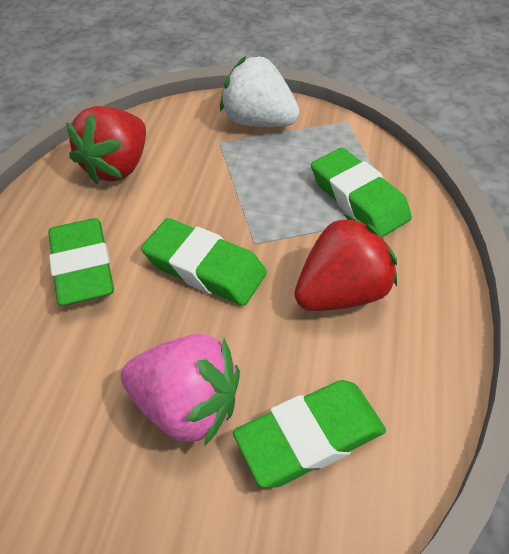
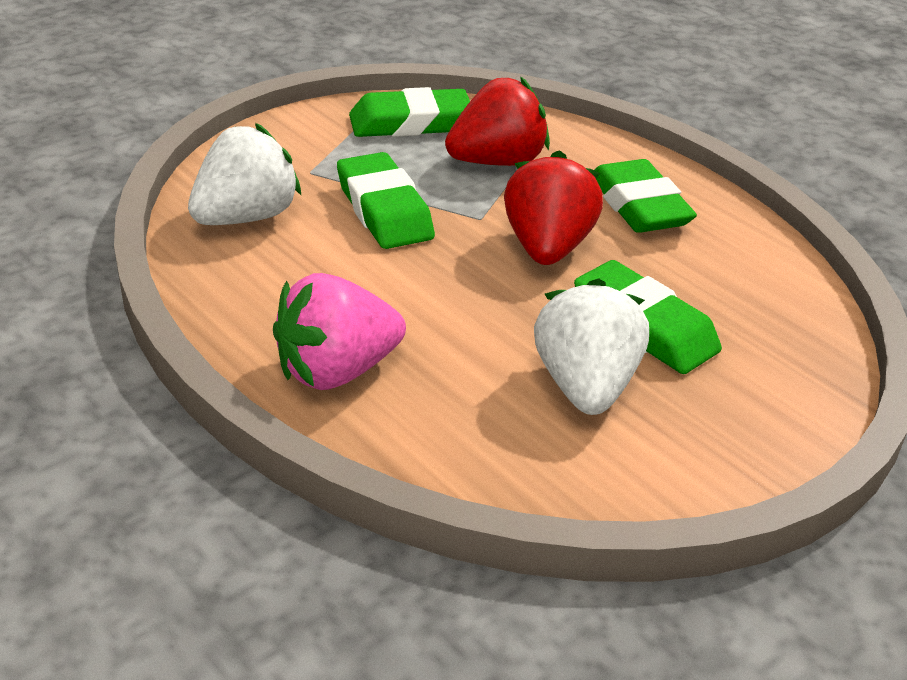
white strawberry: 1 -> 2

